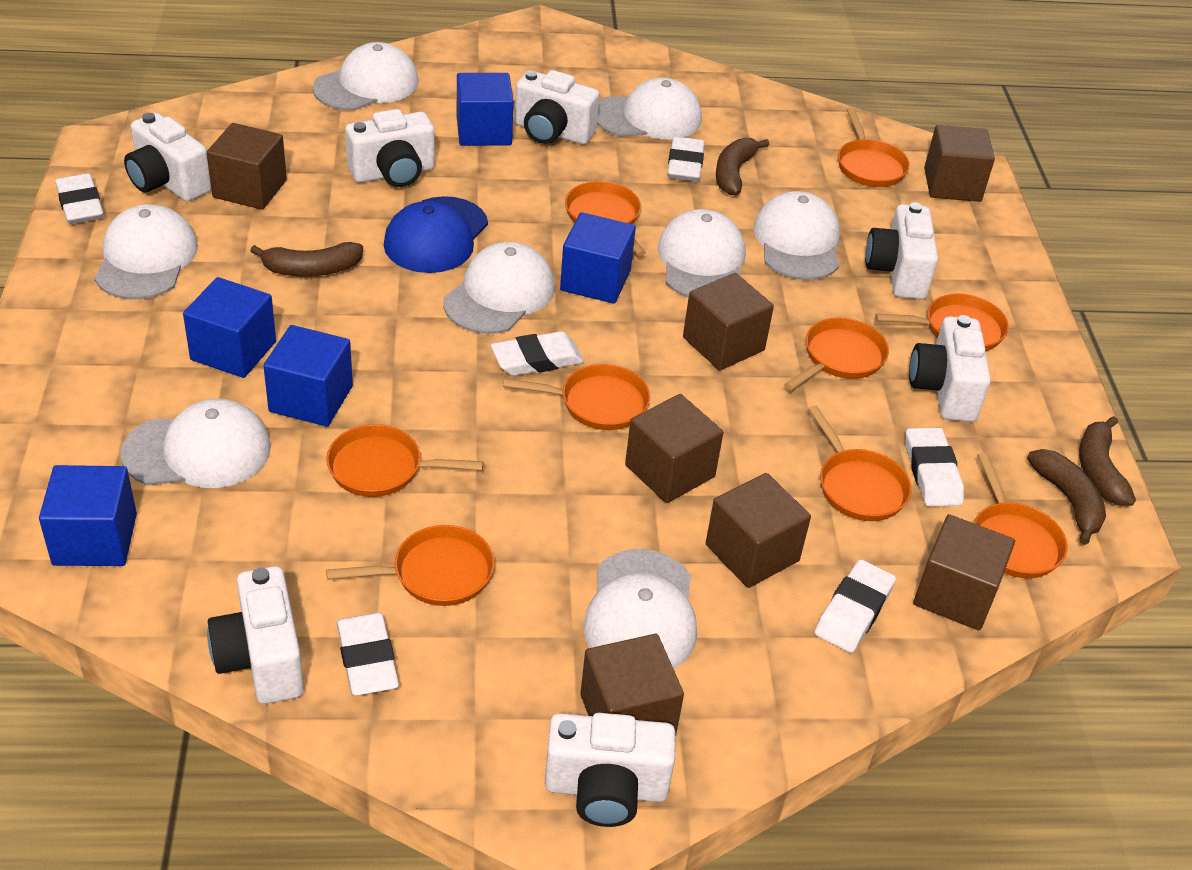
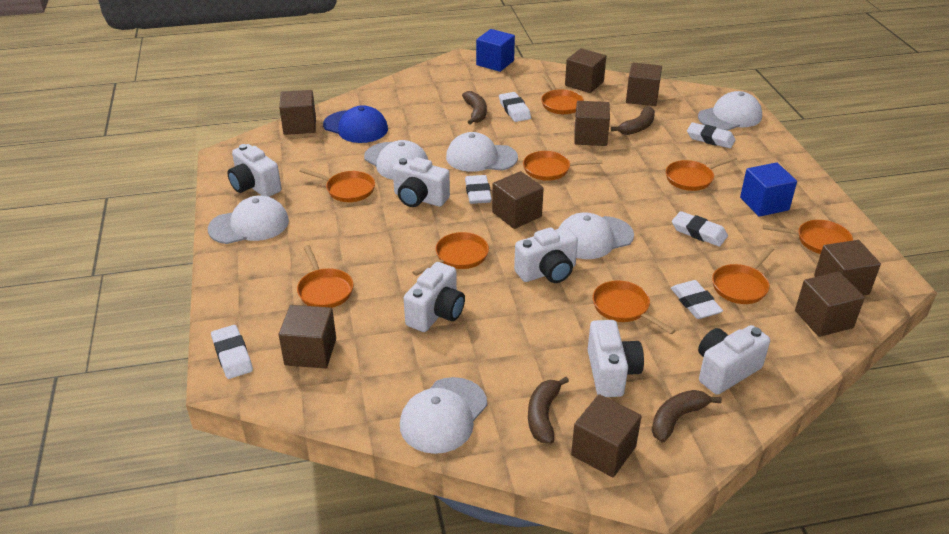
blue cube: 5 -> 2
brown cube: 7 -> 9
white camera: 7 -> 6
white cap: 8 -> 6

